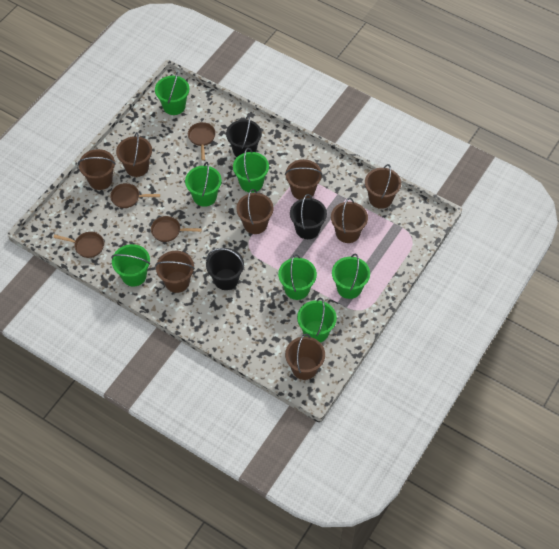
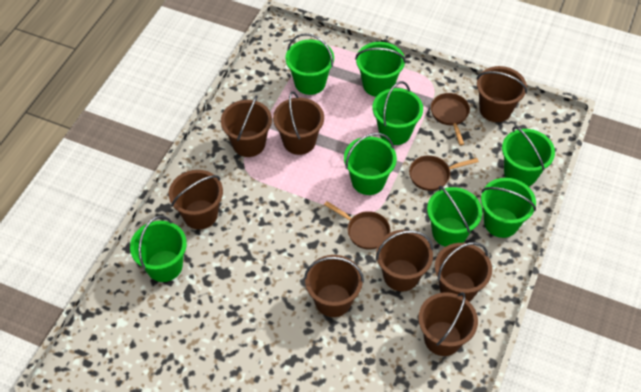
black bucket: 3 -> 0
brown pan: 4 -> 3
green bucket: 7 -> 8

